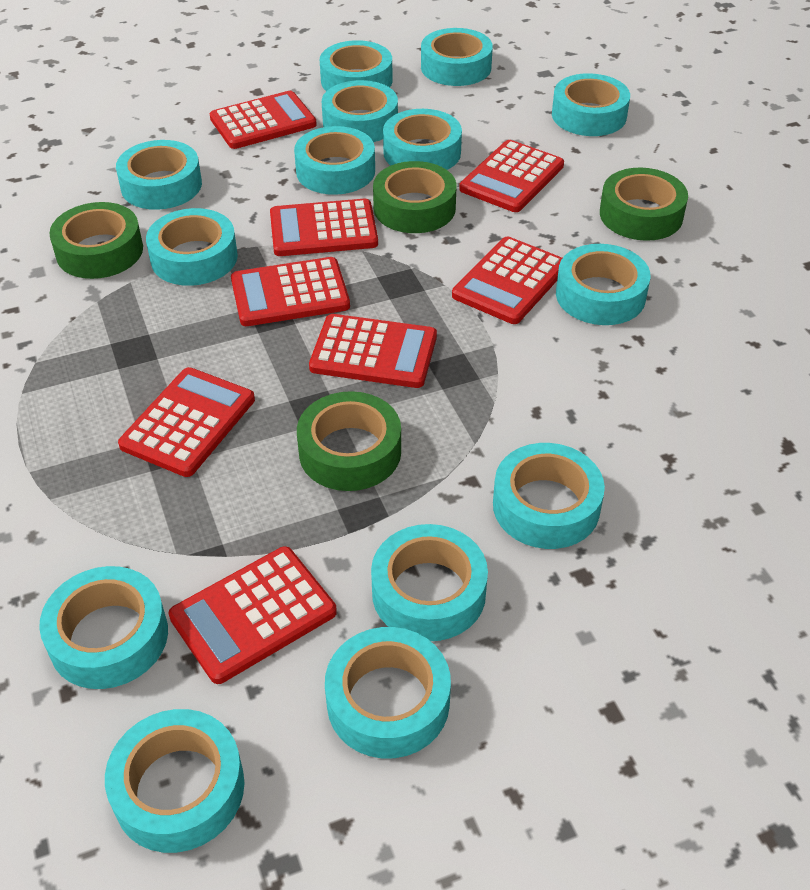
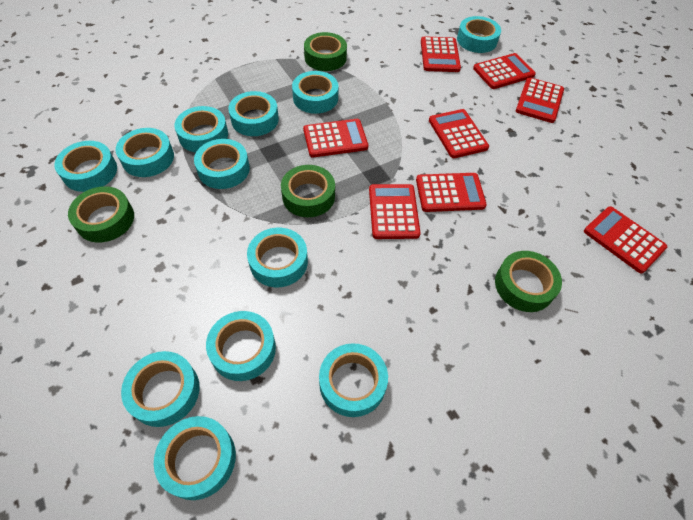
turquoise tape: 14 -> 12

